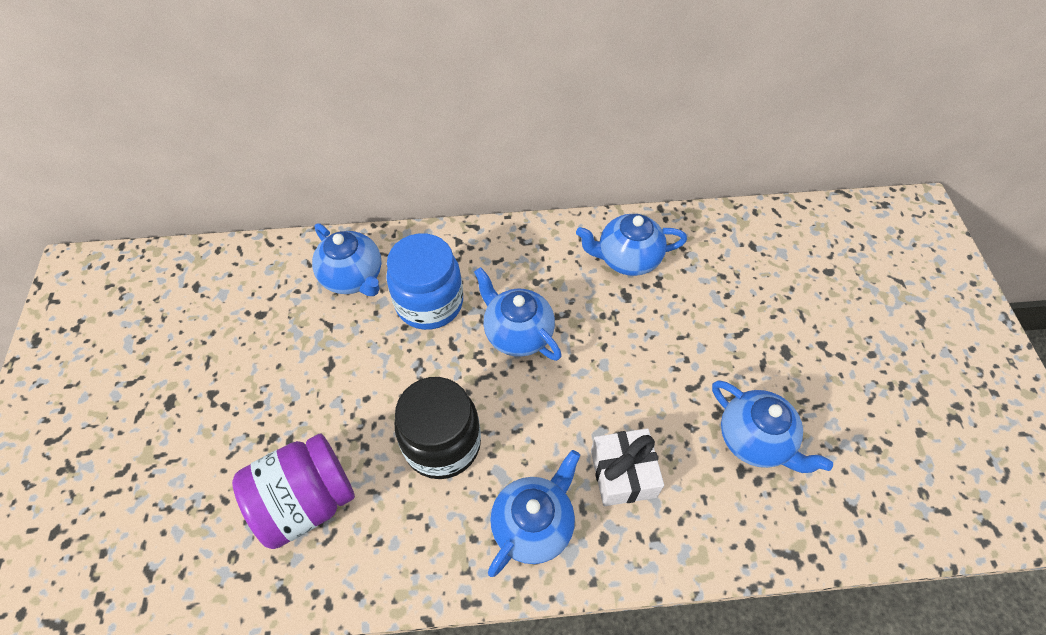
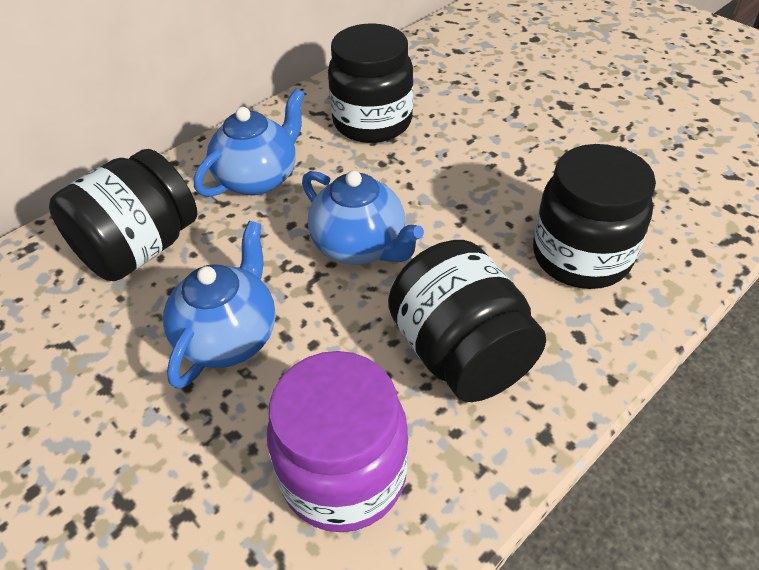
black jar: 1 -> 4
blue jar: 1 -> 0
blue teapot: 5 -> 3
white gift: 1 -> 0

